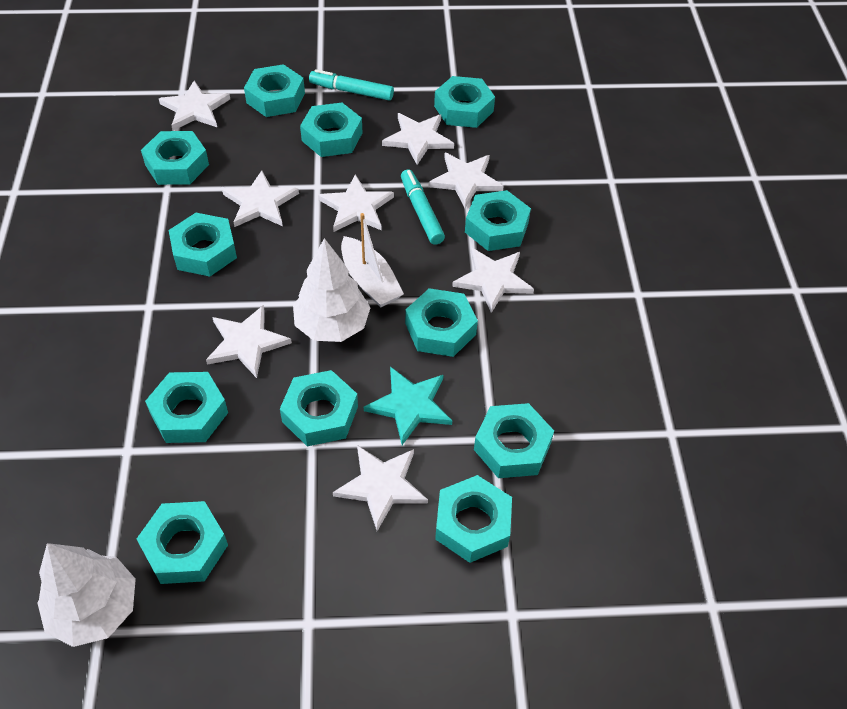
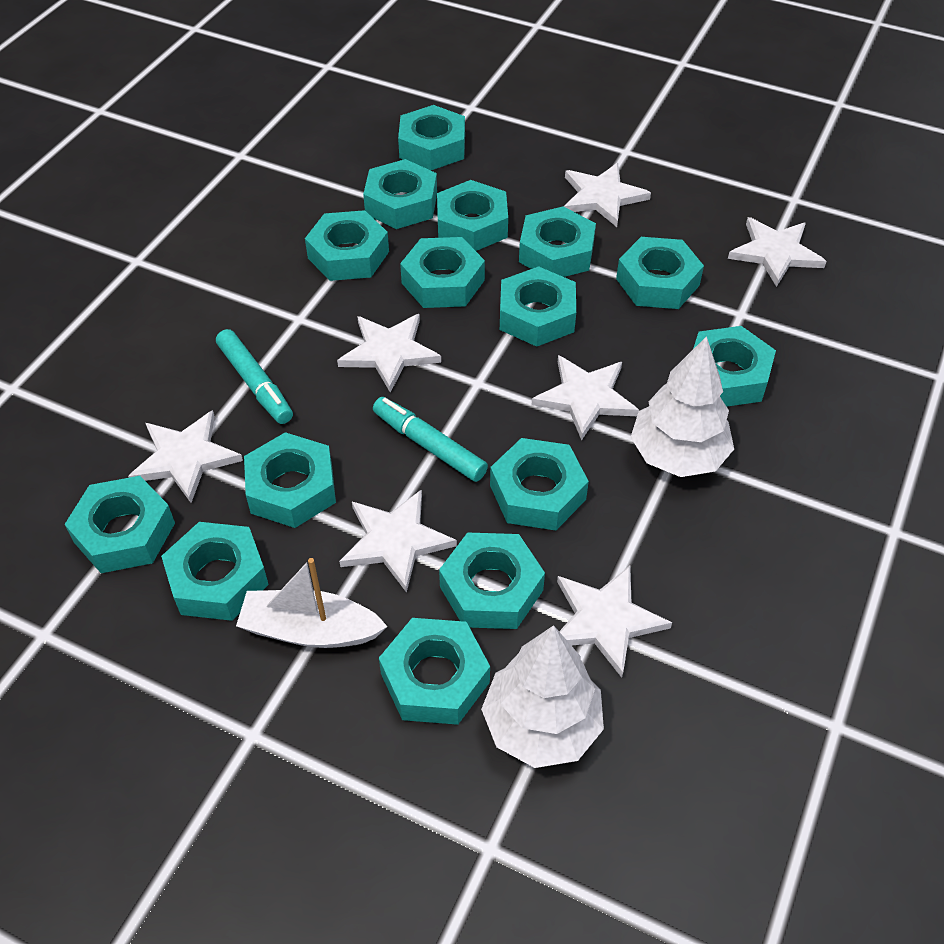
turquoise nut: 12 -> 15
turquoise star: 1 -> 0
white star: 8 -> 7

